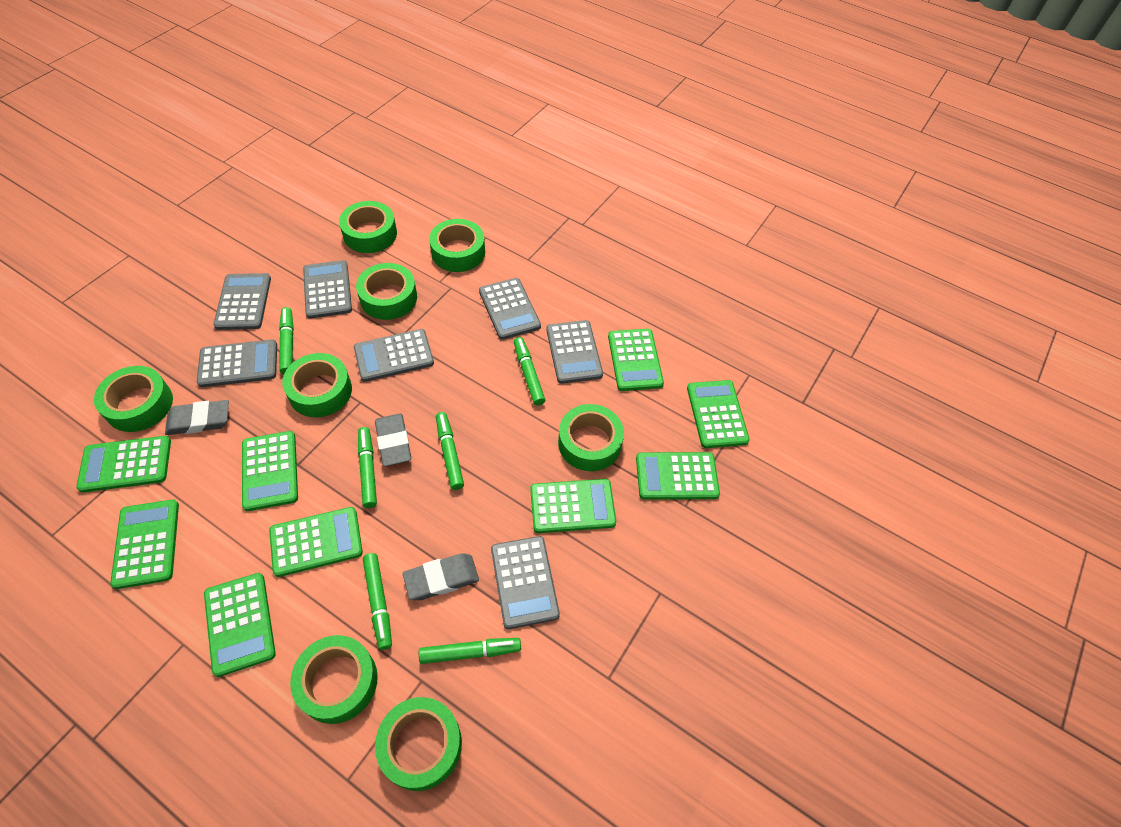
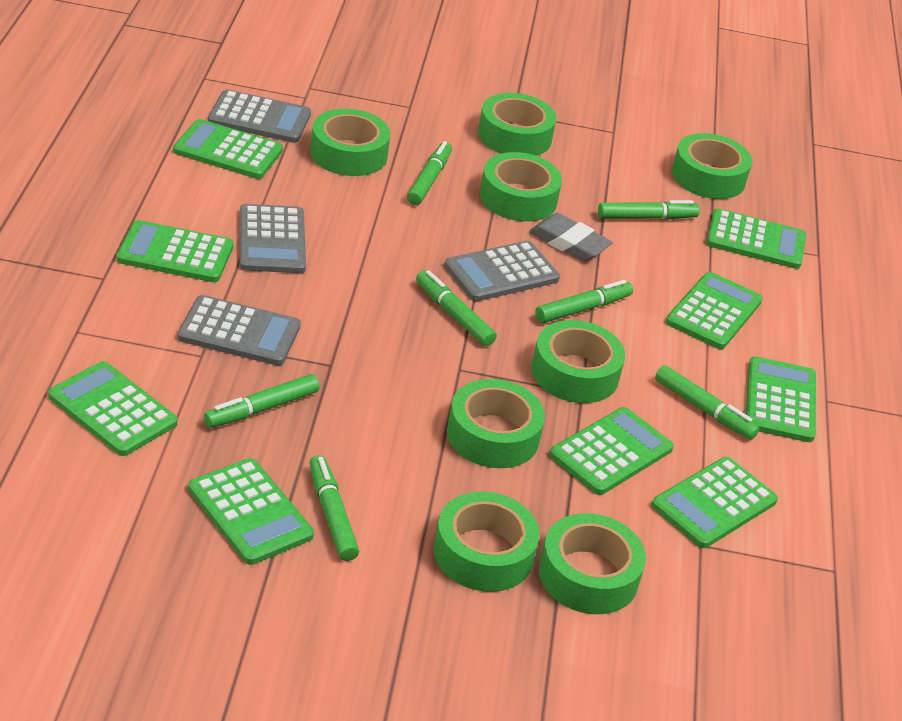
green marker: 6 -> 7
grey calculator: 7 -> 4
grey eraser: 3 -> 1

